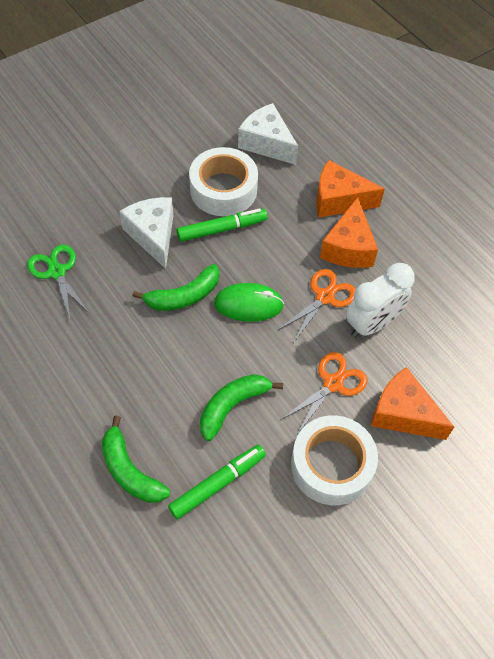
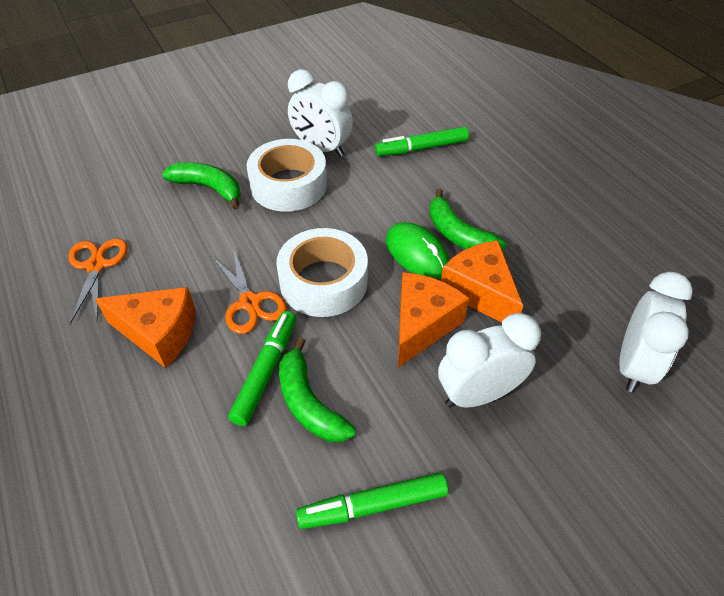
green marker: 2 -> 3
green scissors: 1 -> 0
white cheese: 2 -> 0
white clock: 1 -> 3

